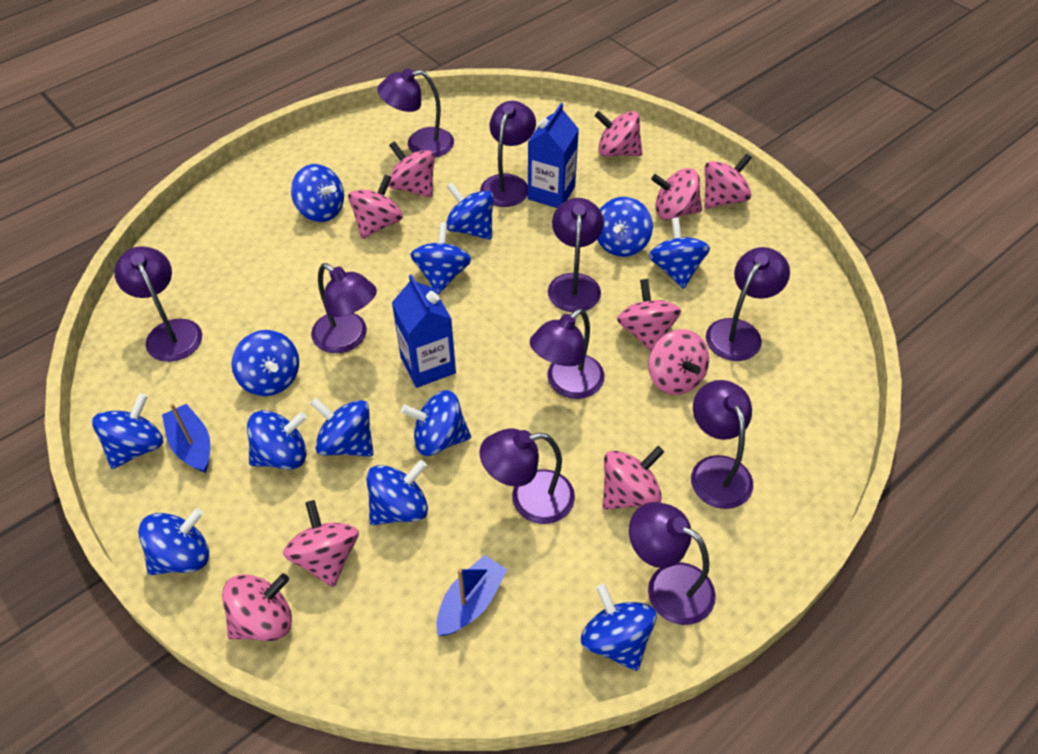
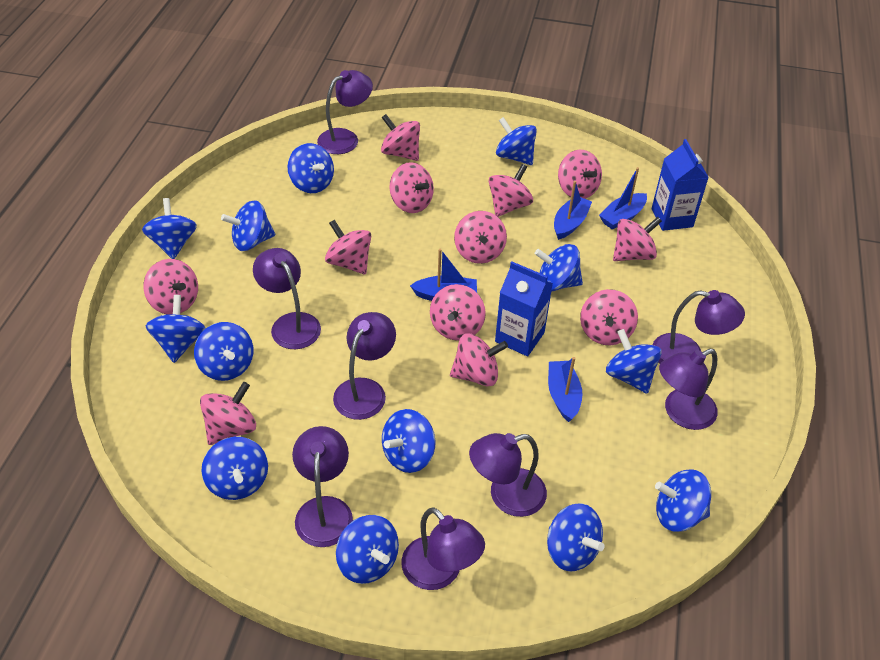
blue boat: 2 -> 4
pink spinning top: 10 -> 12
purple lamp: 10 -> 8

